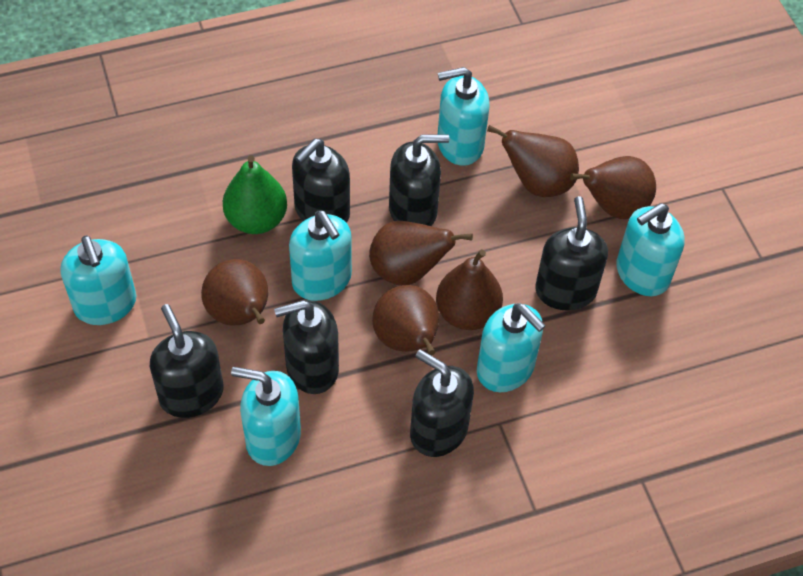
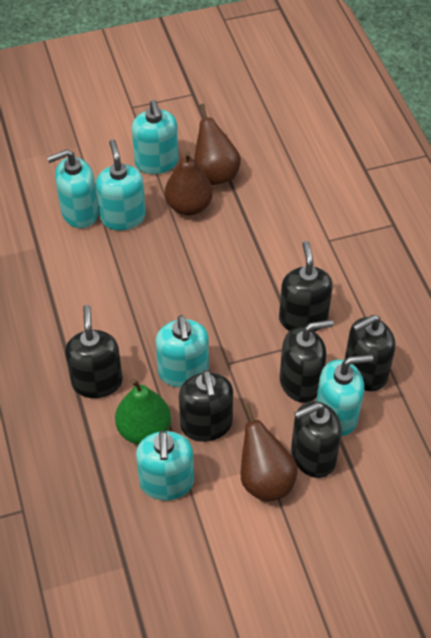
brown pear: 6 -> 3

